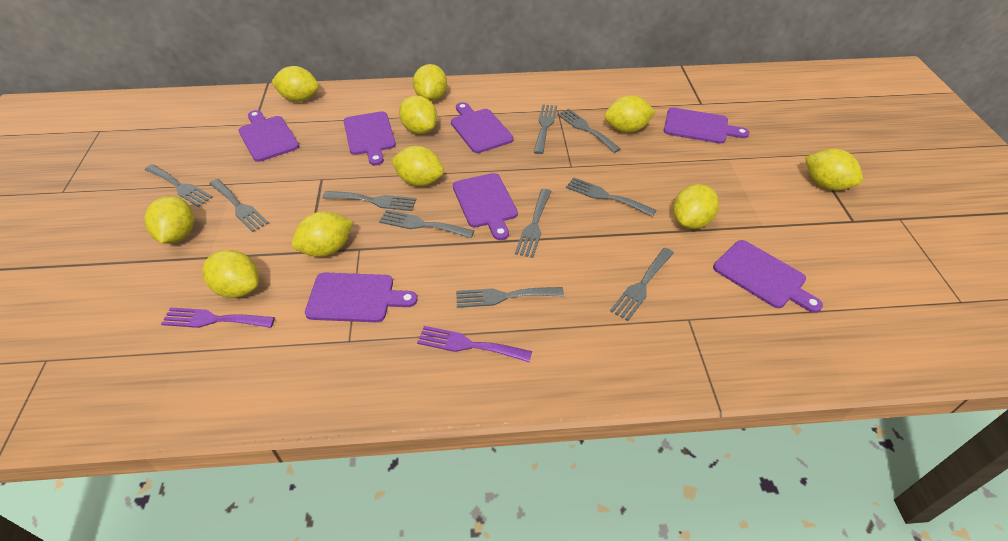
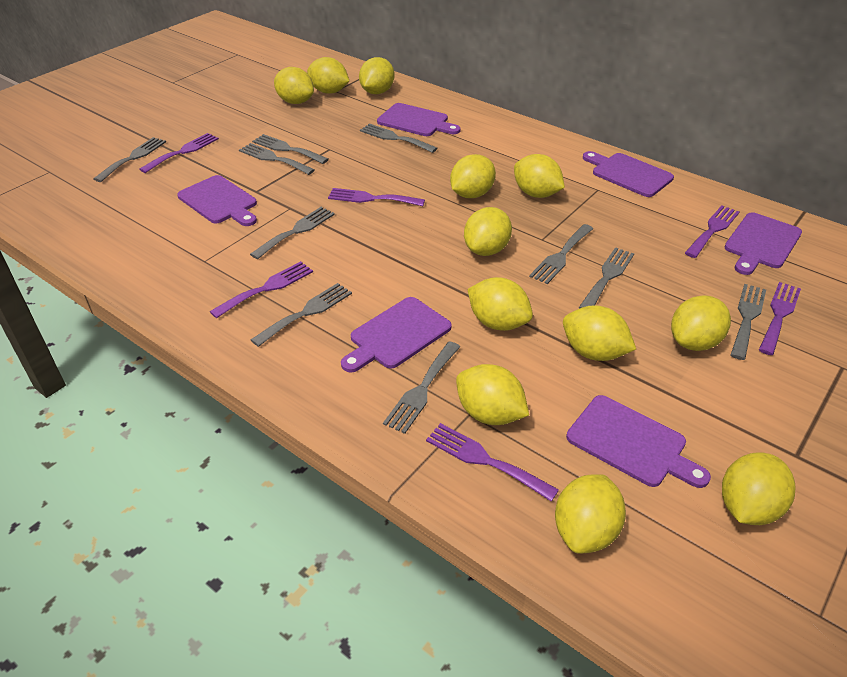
purple cutting board: 7 -> 6
purple fork: 2 -> 6
yellow lemon: 10 -> 12

